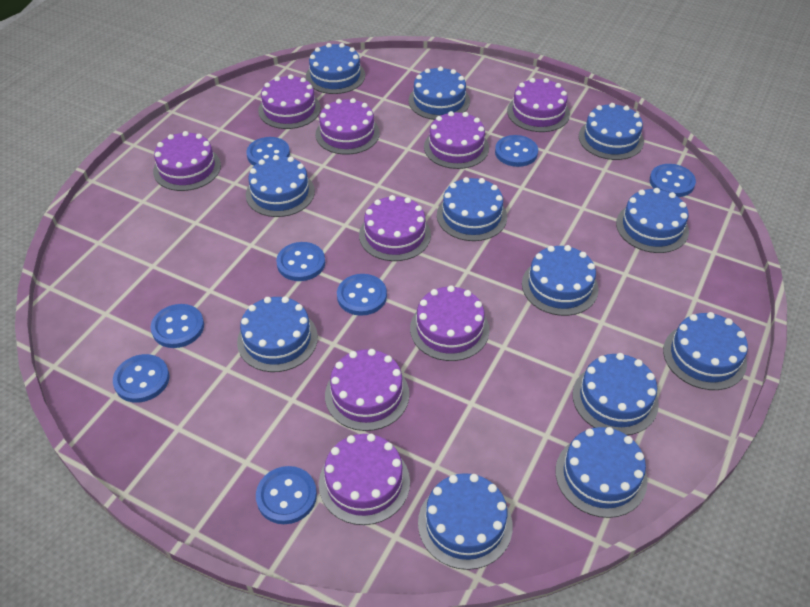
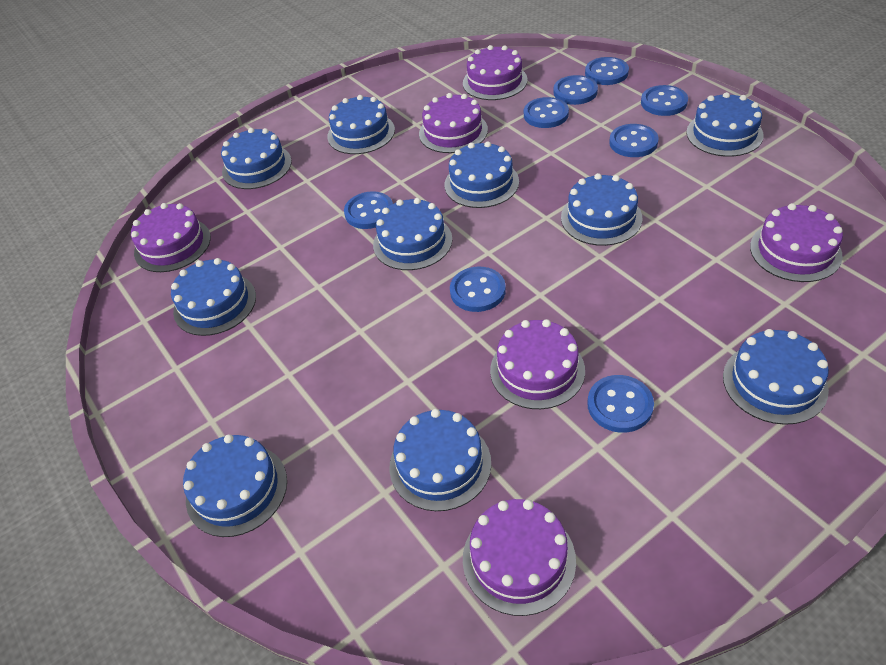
blue cake: 12 -> 10
purple cake: 9 -> 6

